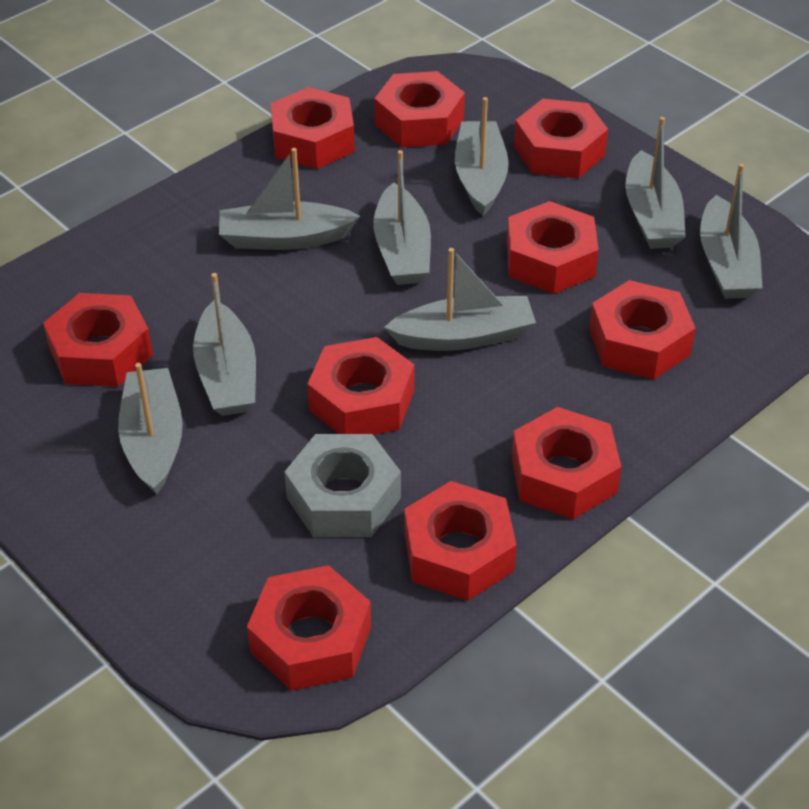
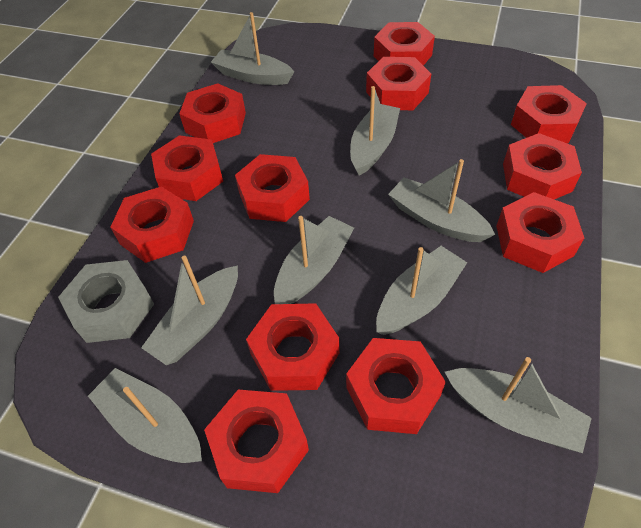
red nut: 10 -> 12

